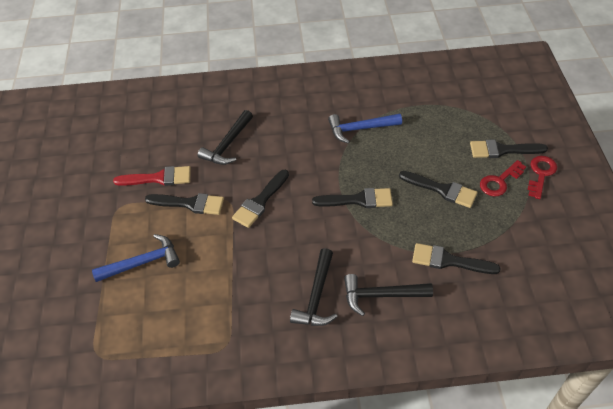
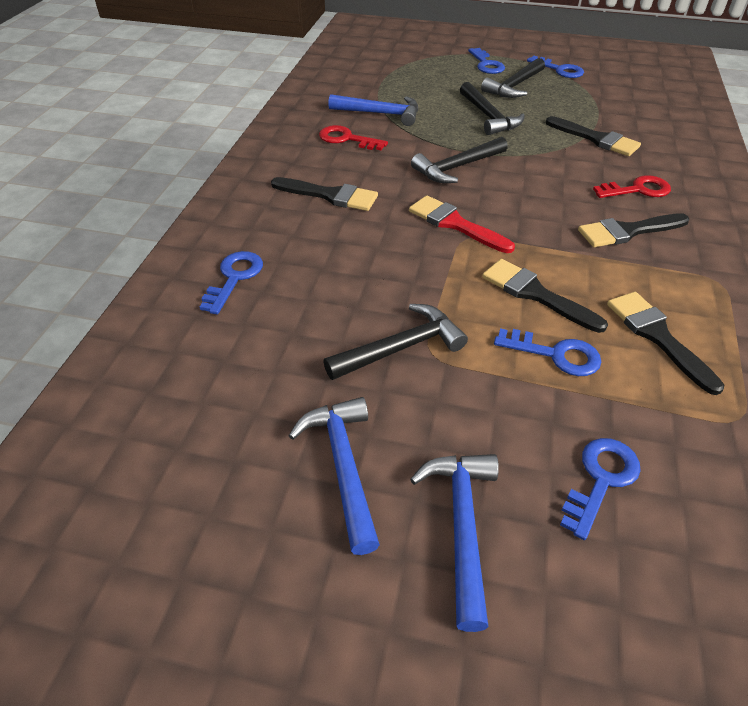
black brush: 6 -> 5
black hammer: 3 -> 4
blue hammer: 2 -> 3
blue key: 0 -> 5

